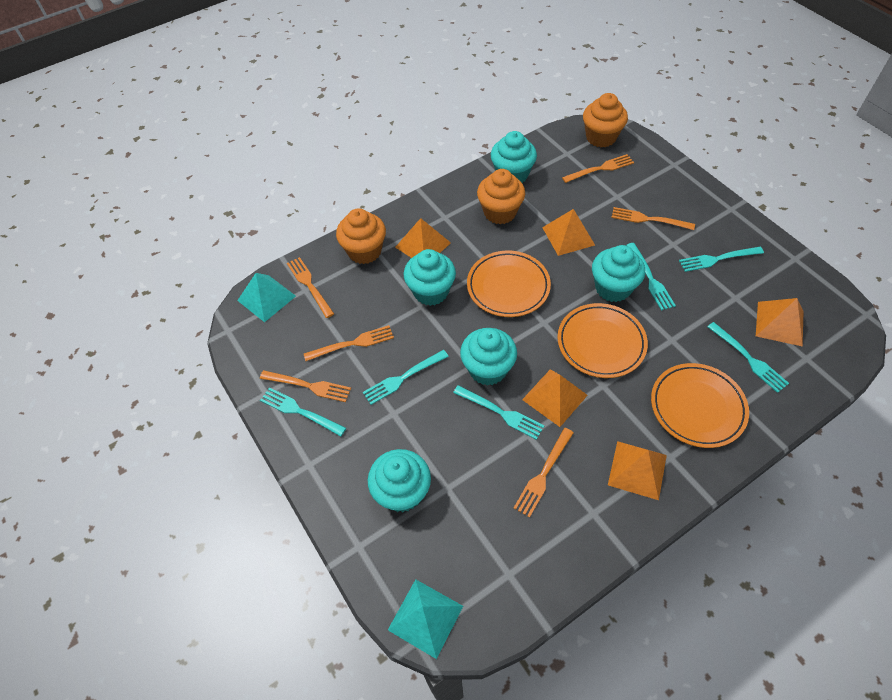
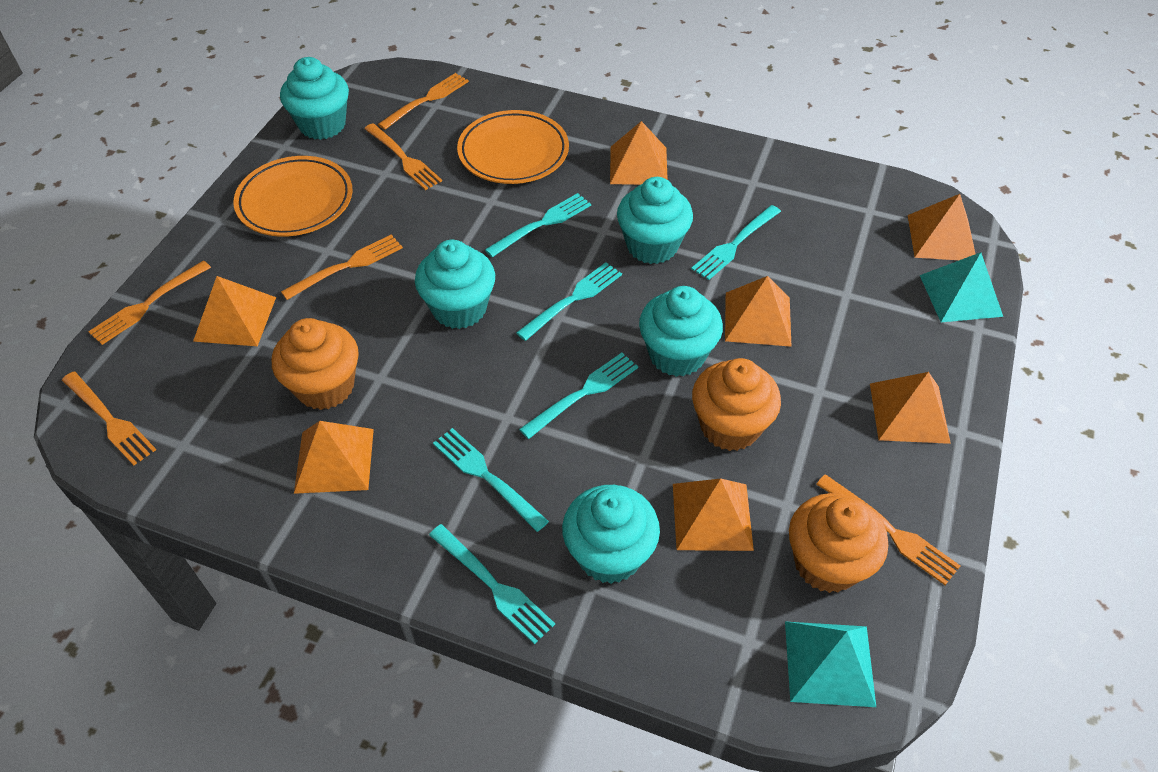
orange plate: 3 -> 2
orange pyramid: 5 -> 7

